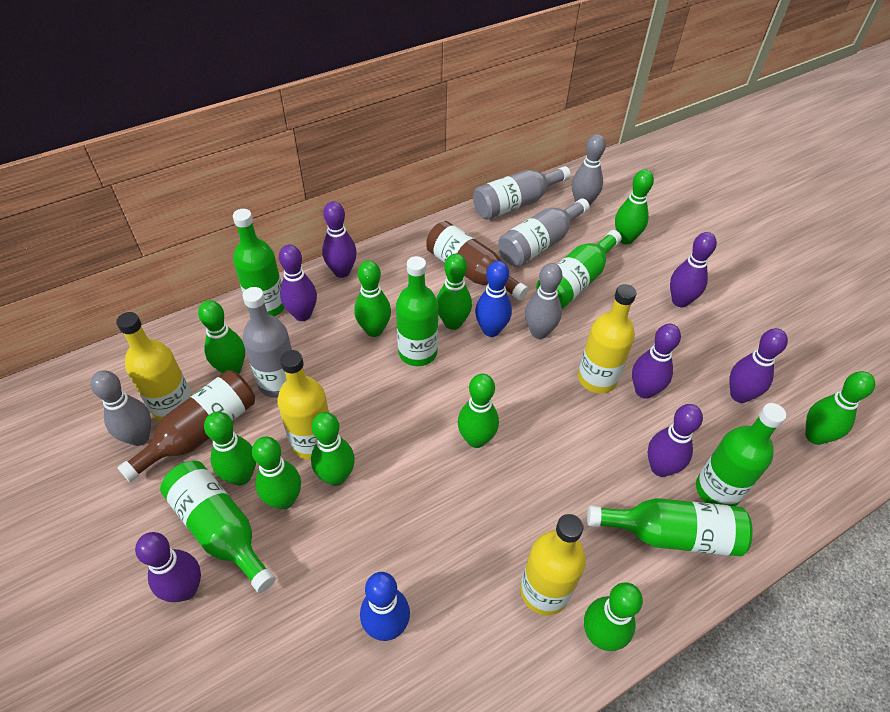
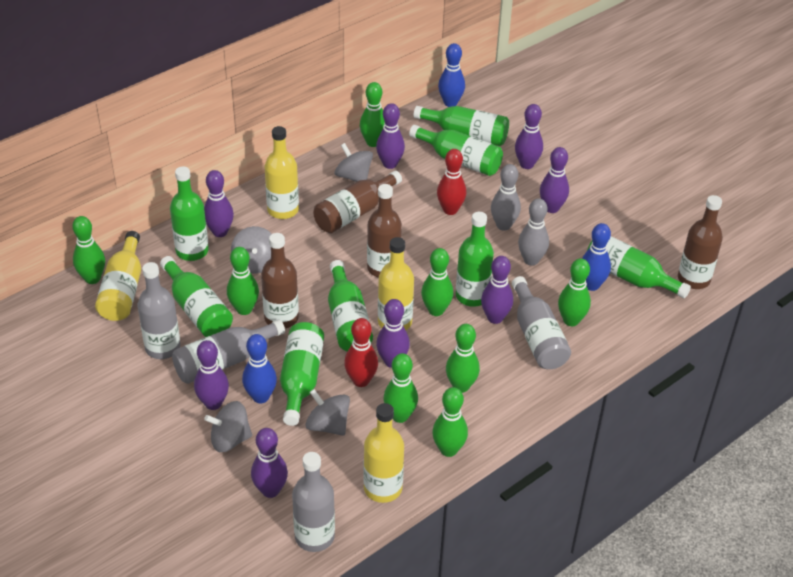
blue bowling pin: 2 -> 3
brown bottle: 2 -> 4
green bottle: 6 -> 8
green bowling pin: 10 -> 8
grey bottle: 3 -> 4
grey bowling pin: 3 -> 2
grey spinning top: 0 -> 4
purple bowling pin: 7 -> 8
red bowling pin: 0 -> 2

